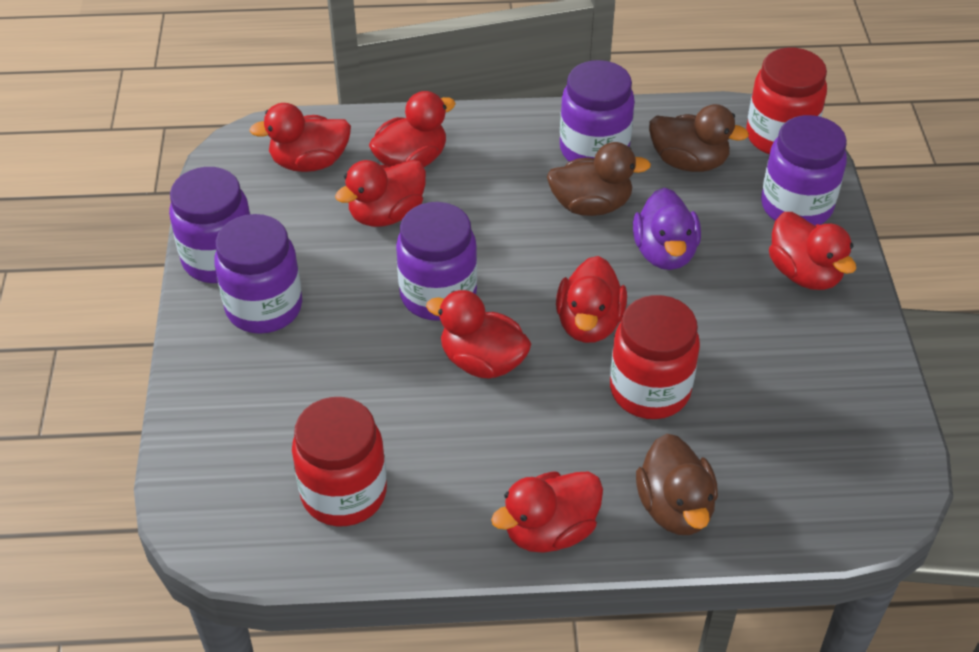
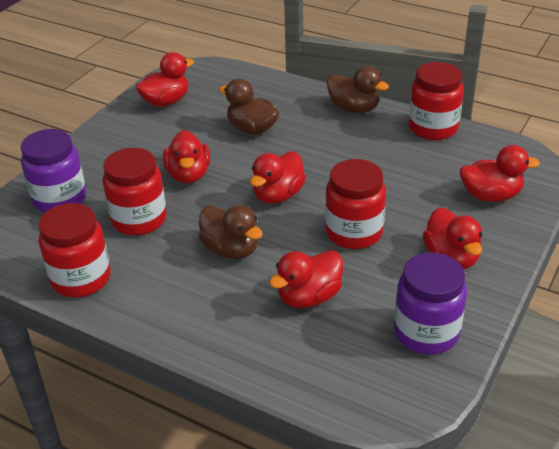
purple duck: 1 -> 0
purple jar: 5 -> 2
red duck: 7 -> 6
red jar: 3 -> 4

